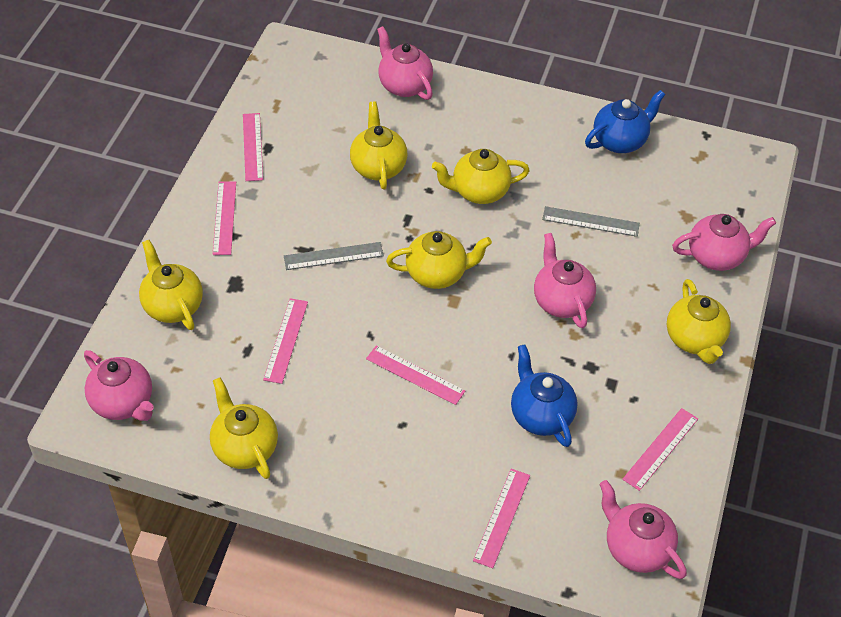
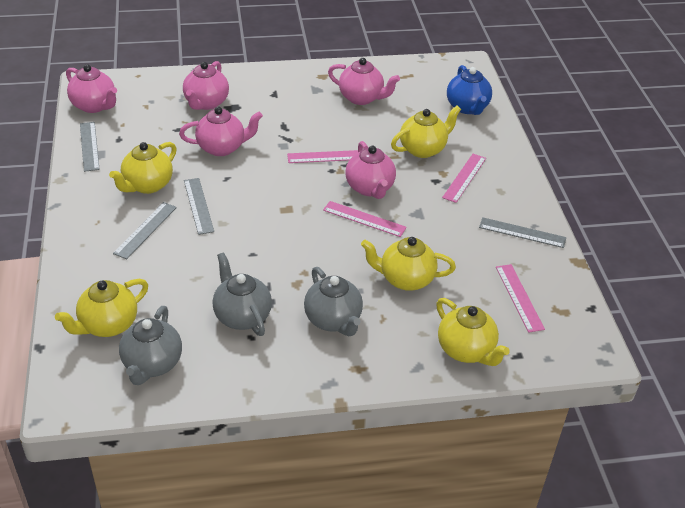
blue teapot: 2 -> 1
grey ruler: 2 -> 4
grey teapot: 0 -> 3
pink ruler: 6 -> 4
yellow teapot: 6 -> 5

